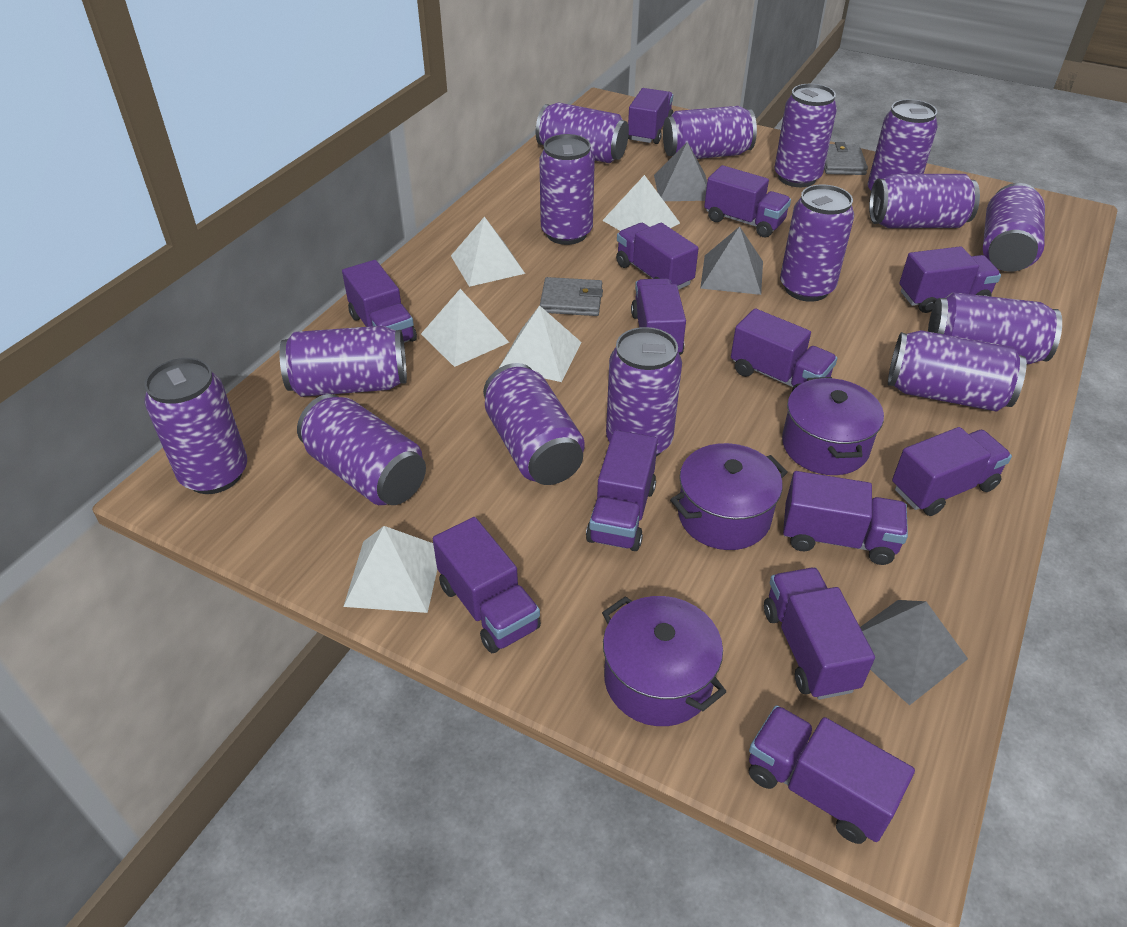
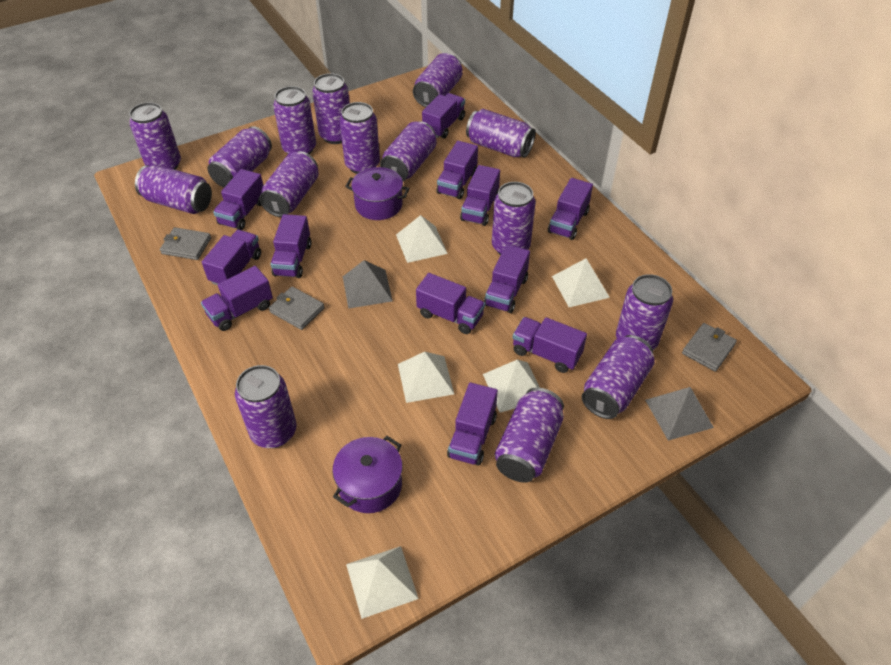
grey pyramid: 3 -> 2
grey wallet: 2 -> 3
purple pot: 3 -> 2
purple truck: 13 -> 12

